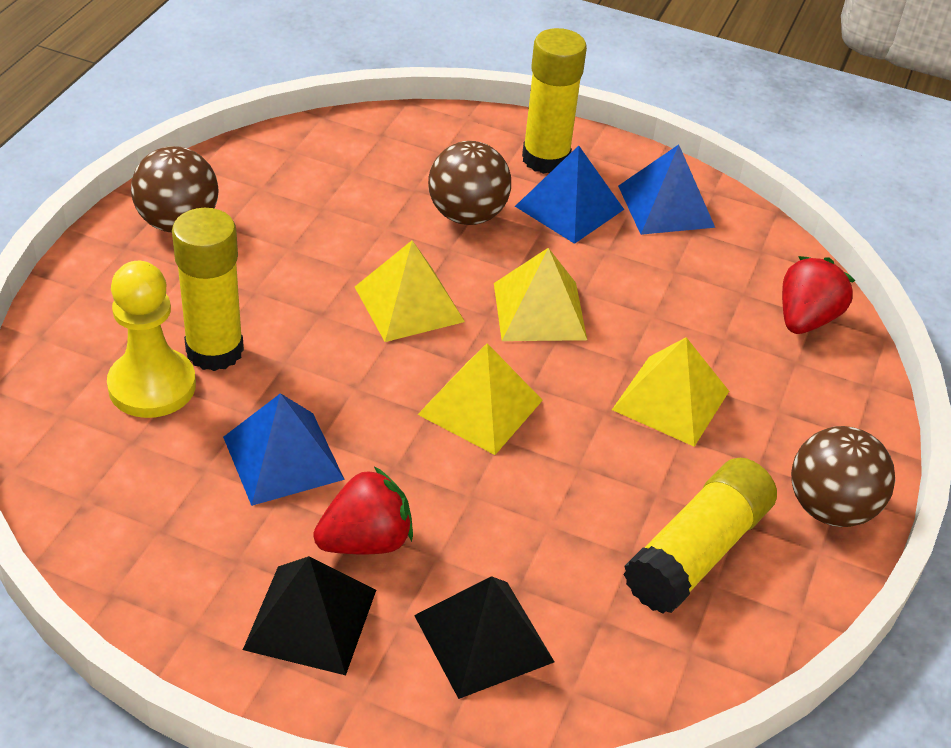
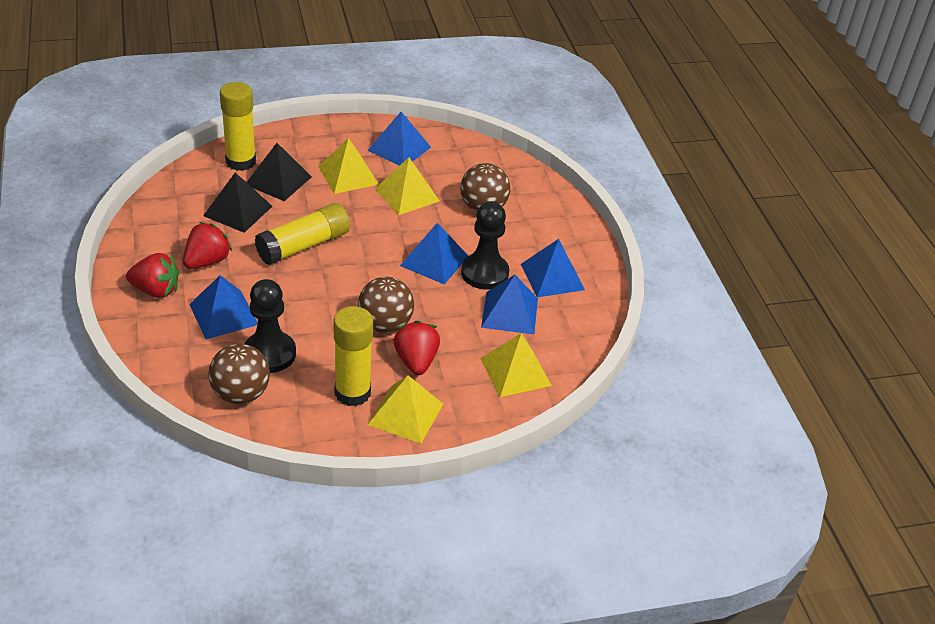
black pawn: 0 -> 2
blue pyramid: 3 -> 5
red strawberry: 2 -> 3
yellow pawn: 1 -> 0

